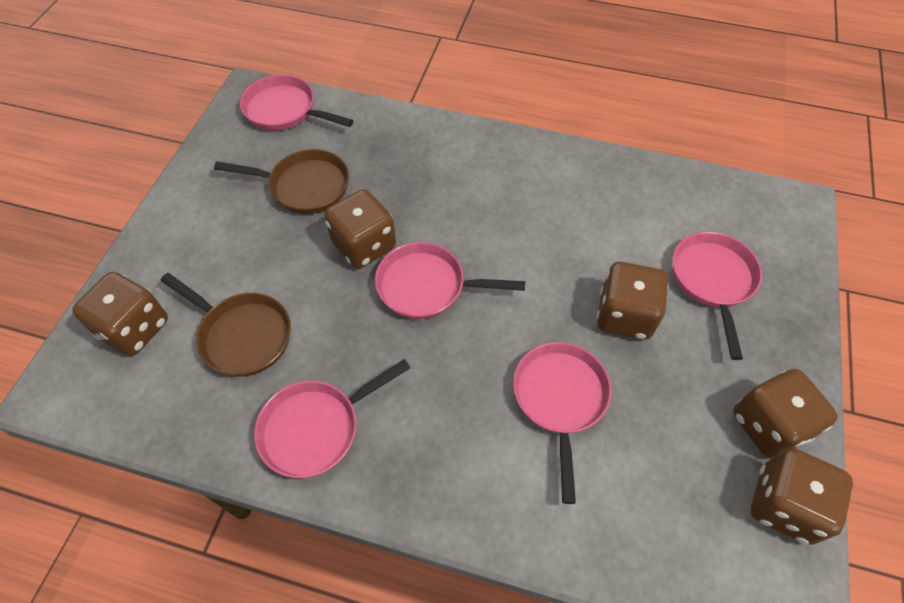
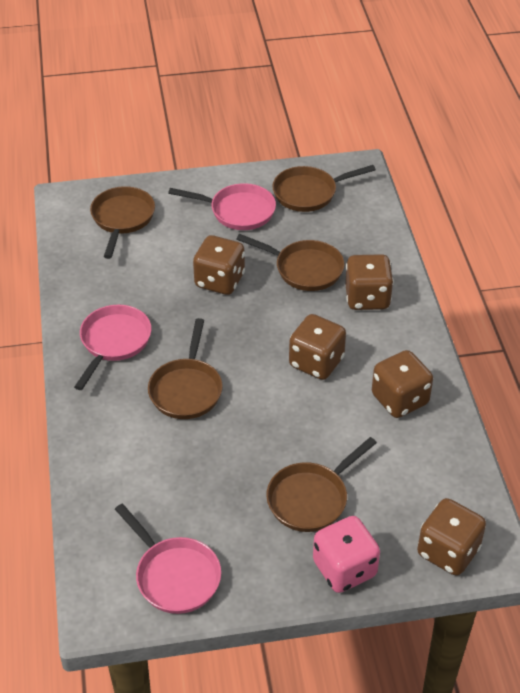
brown pan: 2 -> 5
pink dice: 0 -> 1
pink pan: 5 -> 3

